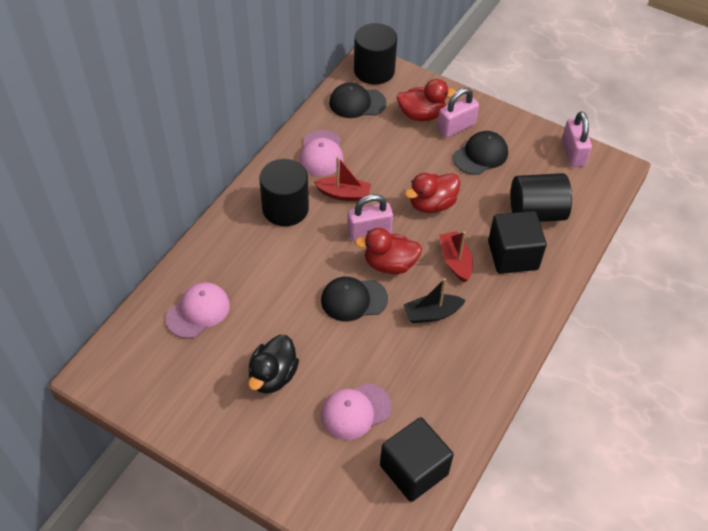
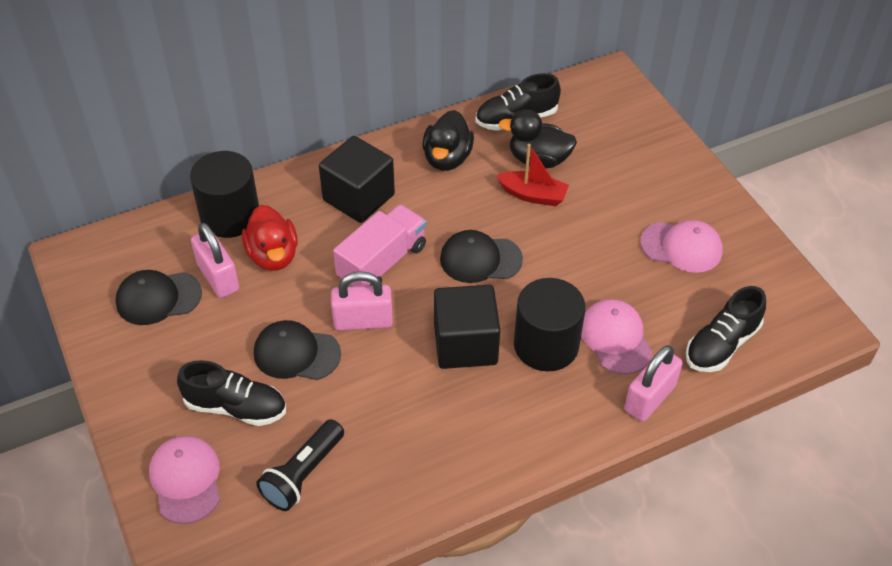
black boat: 1 -> 0
black cylinder: 3 -> 2
black duck: 1 -> 2
black flashlight: 0 -> 1
black shoe: 0 -> 3
pink truck: 0 -> 1
red boat: 2 -> 1
red duck: 3 -> 1

